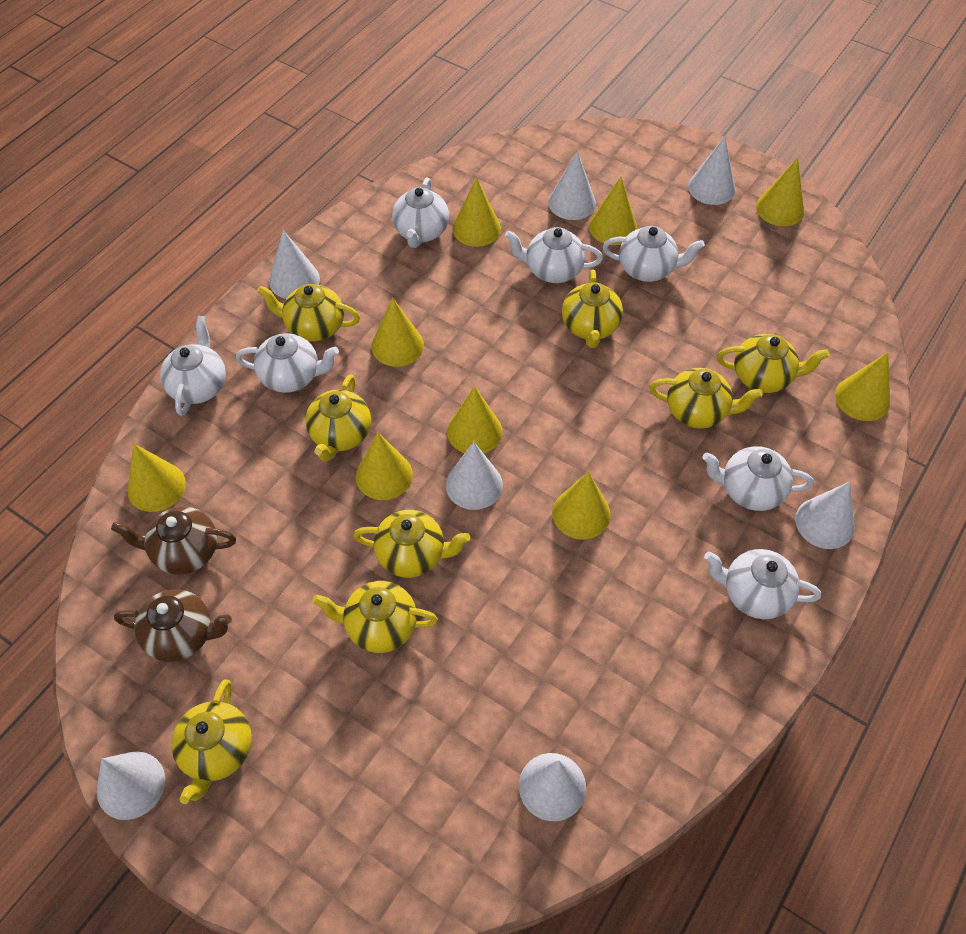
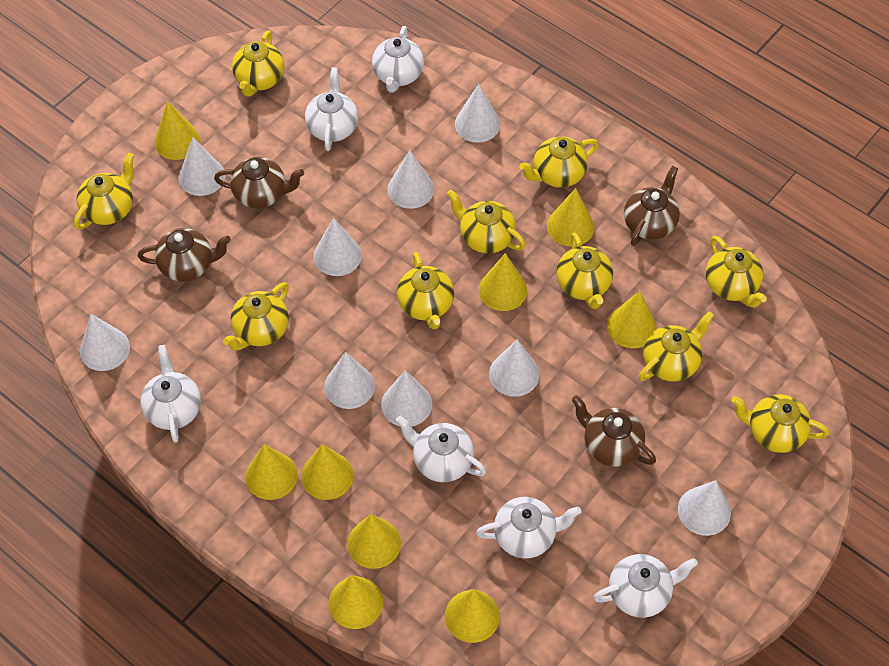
brown teapot: 2 -> 4
white cone: 7 -> 9
white teapot: 7 -> 6
yellow teapot: 8 -> 10

